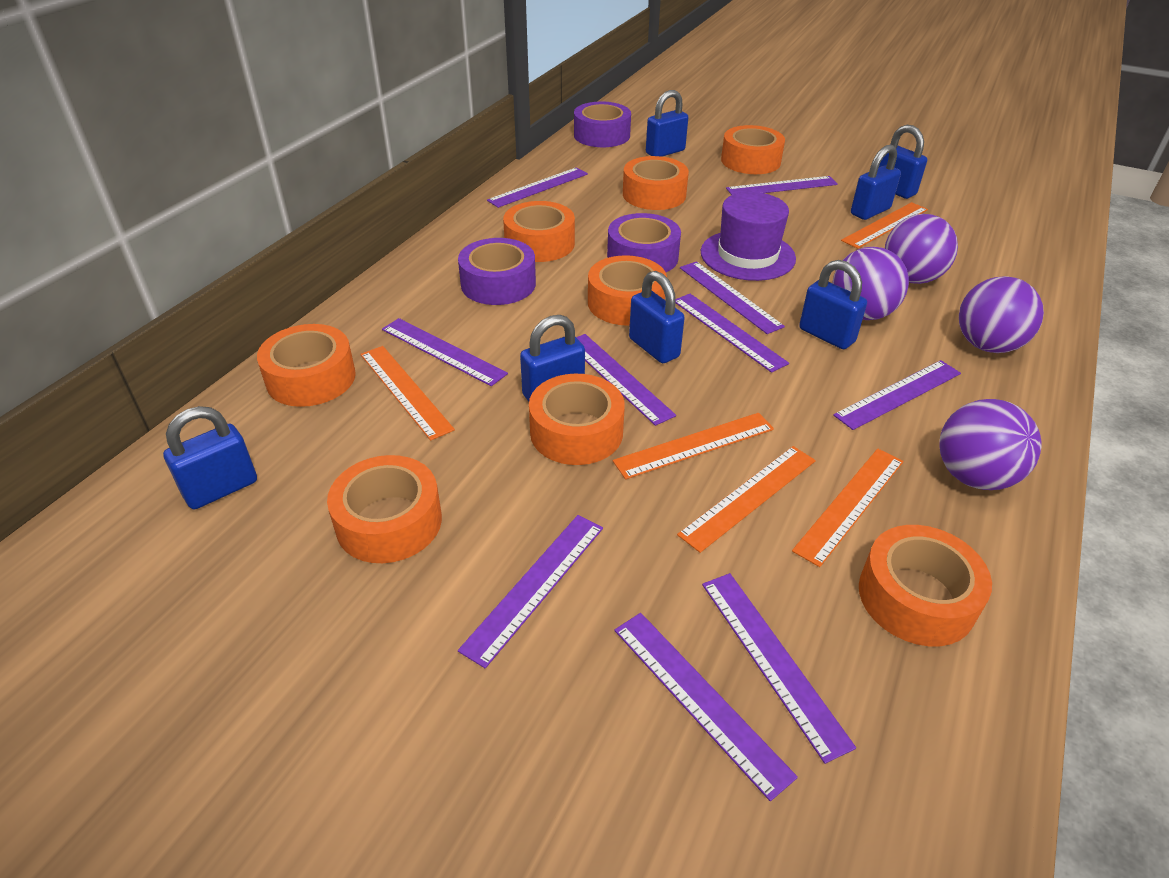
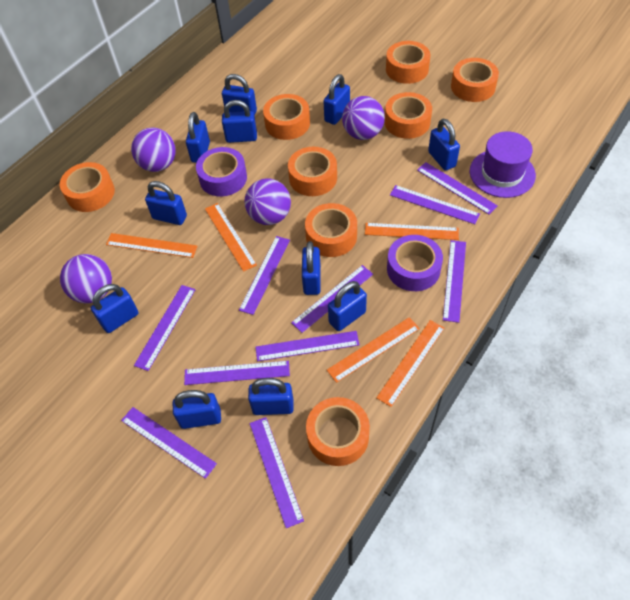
blue padlock: 7 -> 11
purple tape: 3 -> 2

